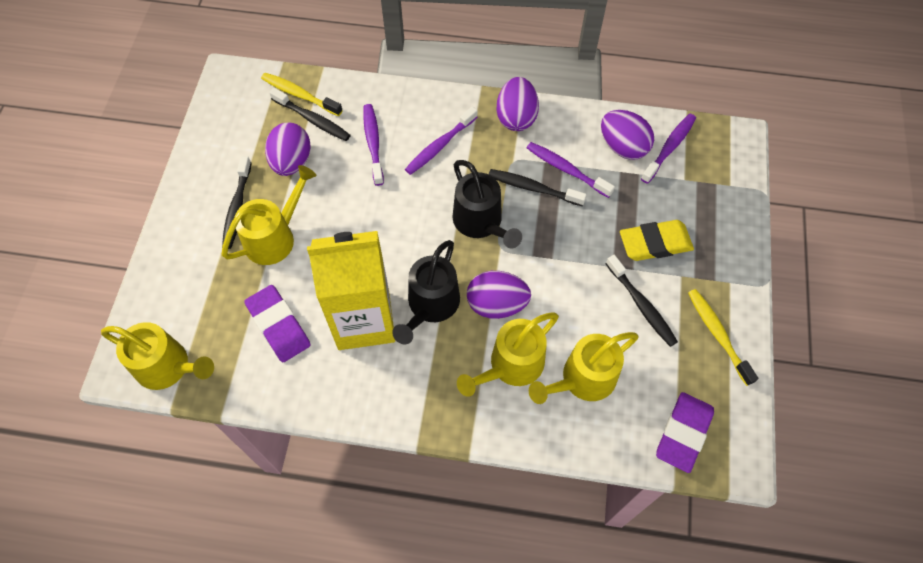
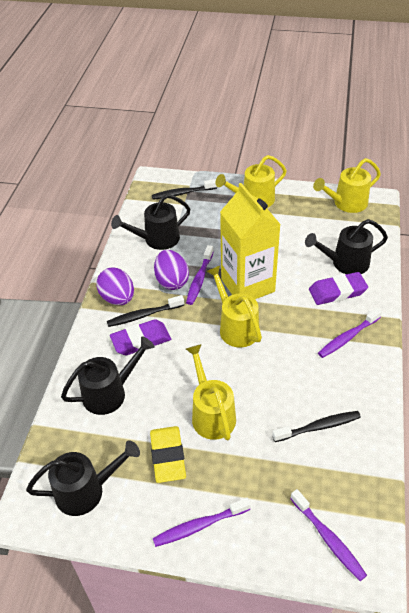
black toothbrush: 4 -> 3
black watering can: 2 -> 4
purple egg: 4 -> 2
yellow toothbrush: 2 -> 0

